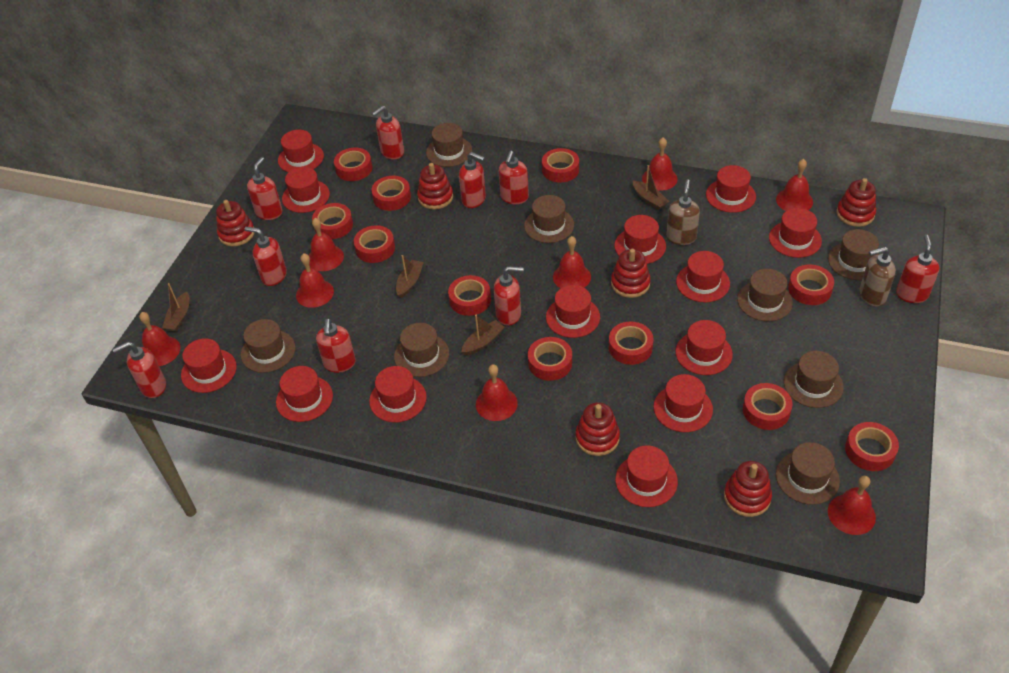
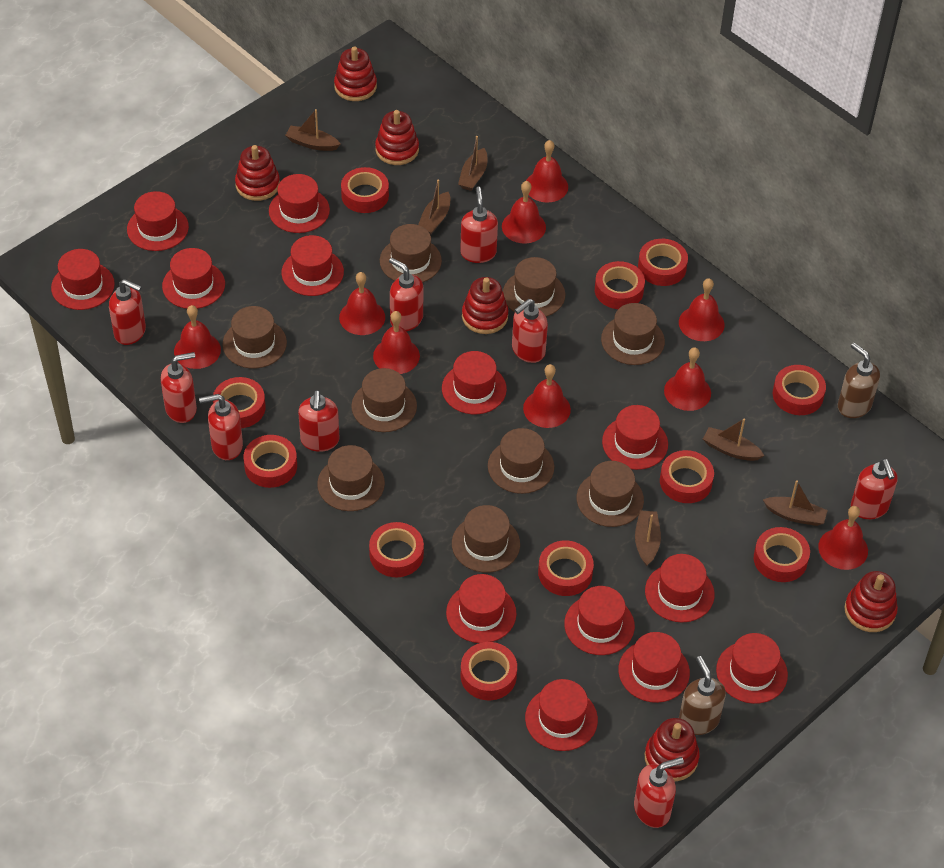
brown boat: 4 -> 6
brown hat: 8 -> 9
red bell: 8 -> 9

